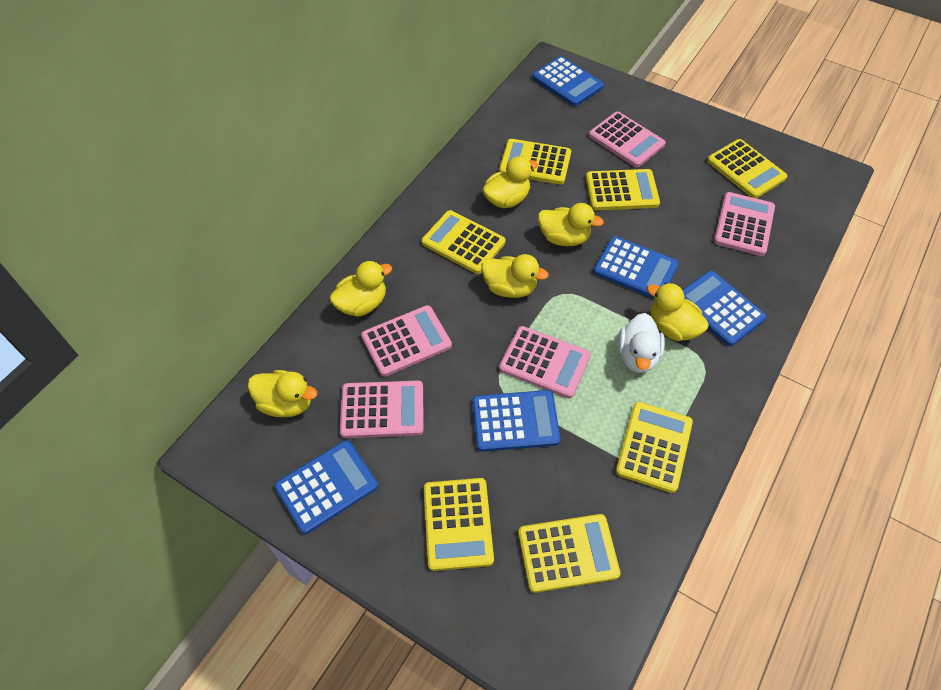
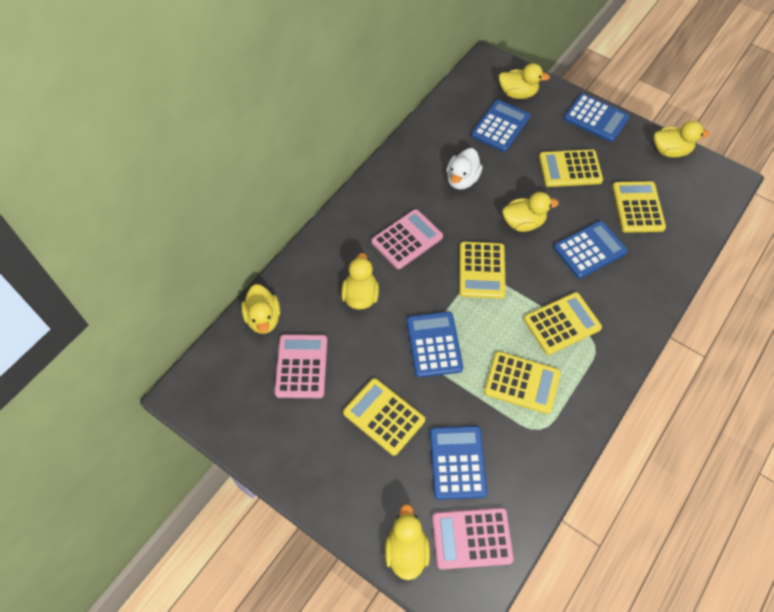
pink calculator: 5 -> 3
yellow calculator: 7 -> 6

